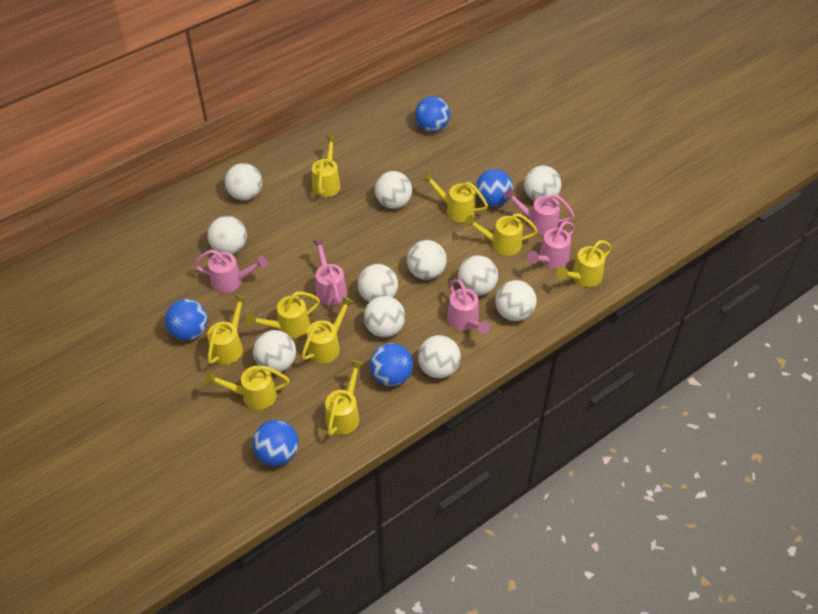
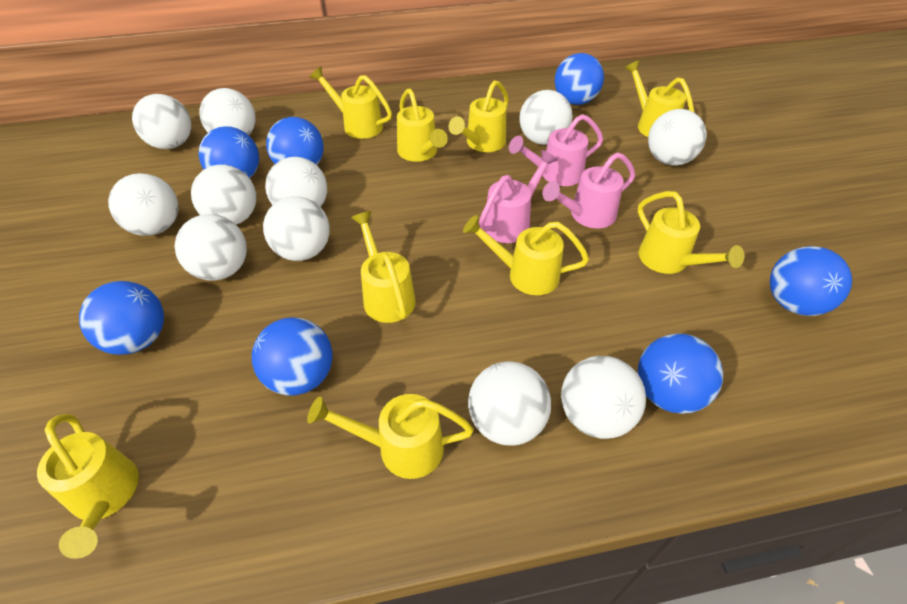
blue ball: 5 -> 7
pink watering can: 5 -> 3

